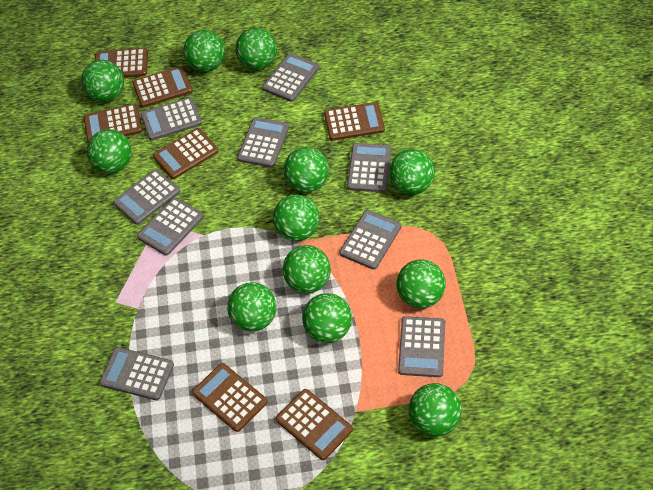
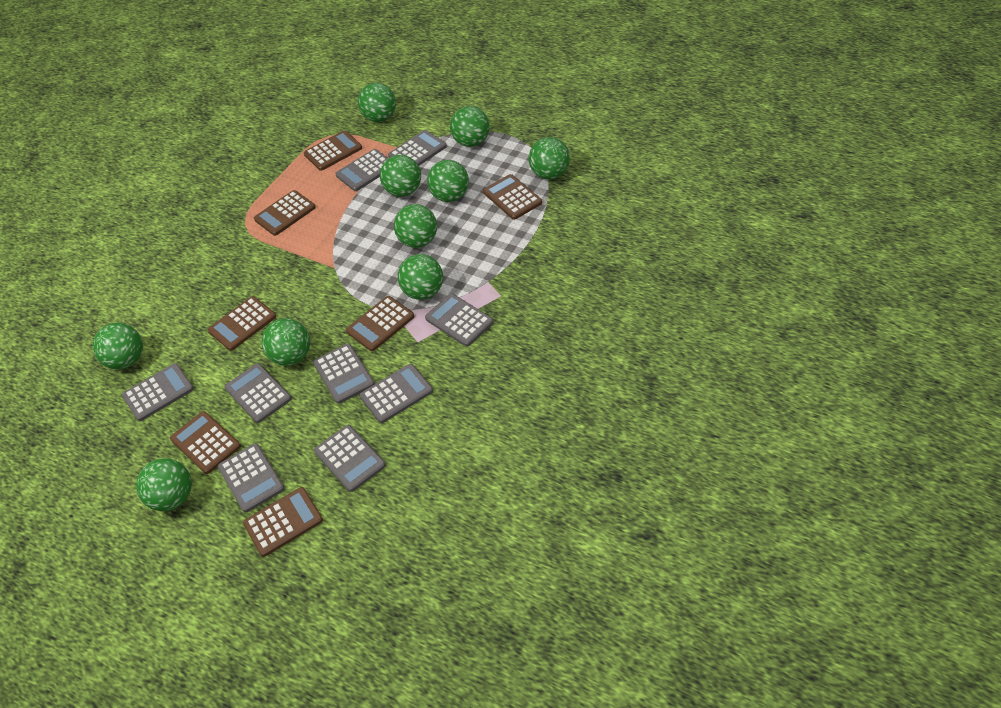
green ball: 12 -> 10

